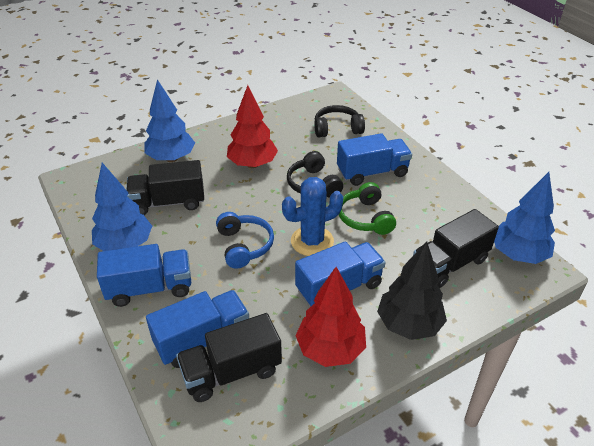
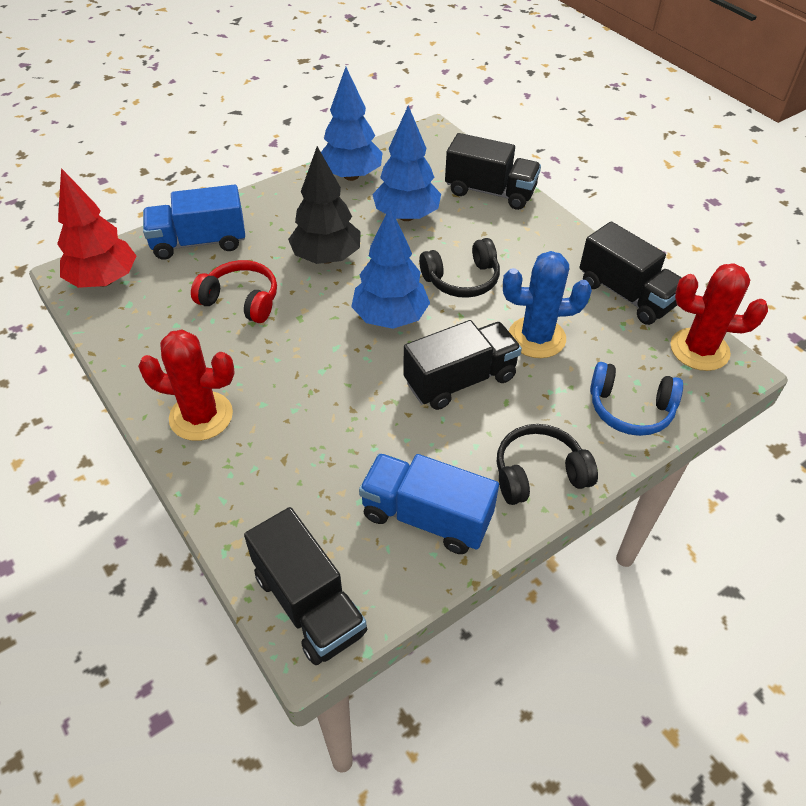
black truck: 3 -> 4
blue truck: 4 -> 2
green headphones: 1 -> 0
red cactus: 0 -> 2
red headphones: 0 -> 1
red tree: 2 -> 1

